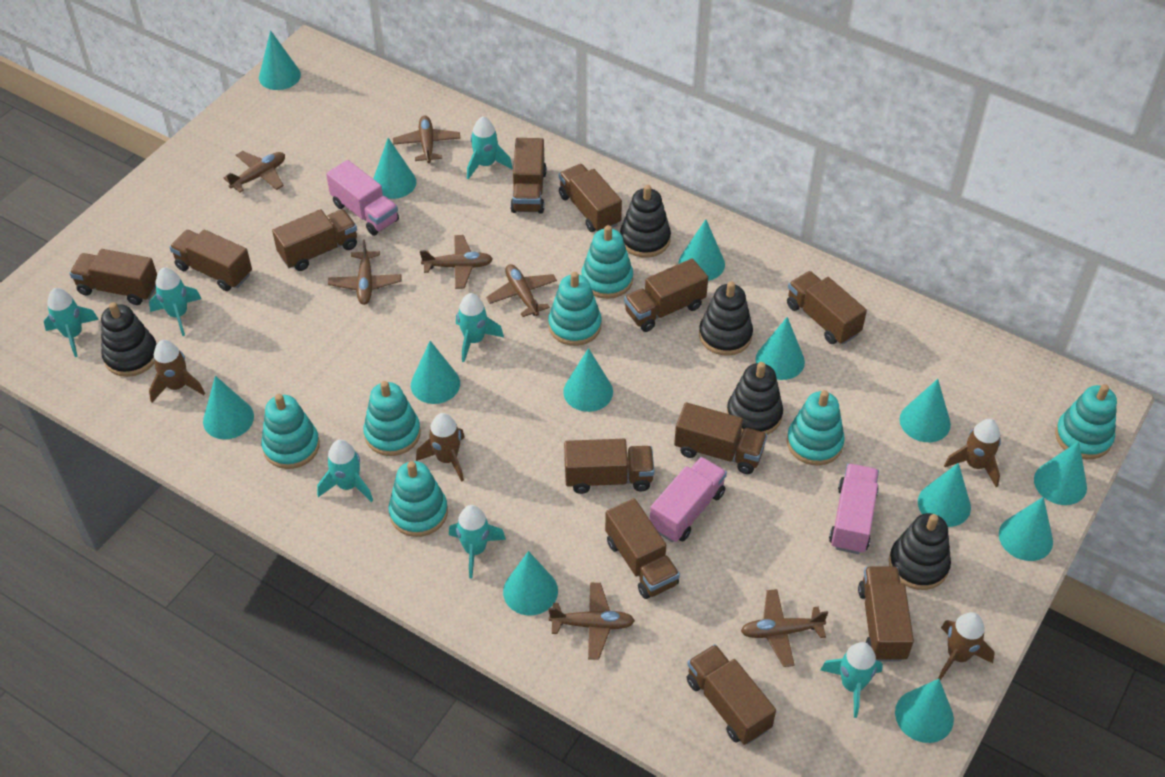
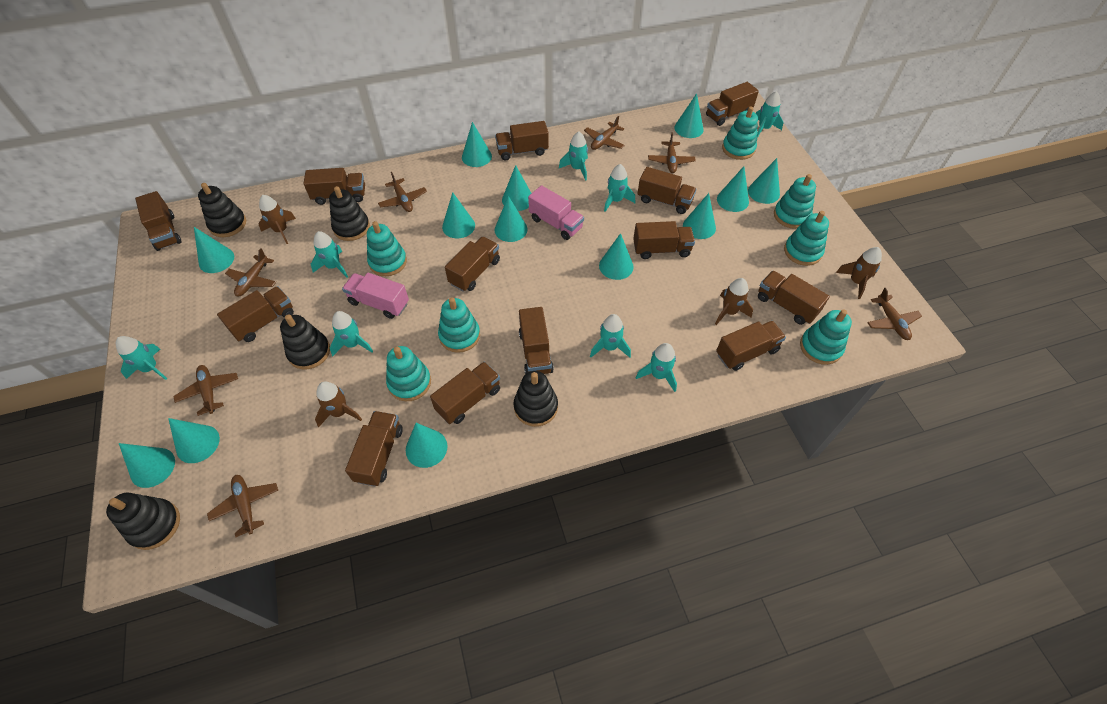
brown truck: 12 -> 13
pink truck: 3 -> 2
turquoise rocket: 7 -> 8

